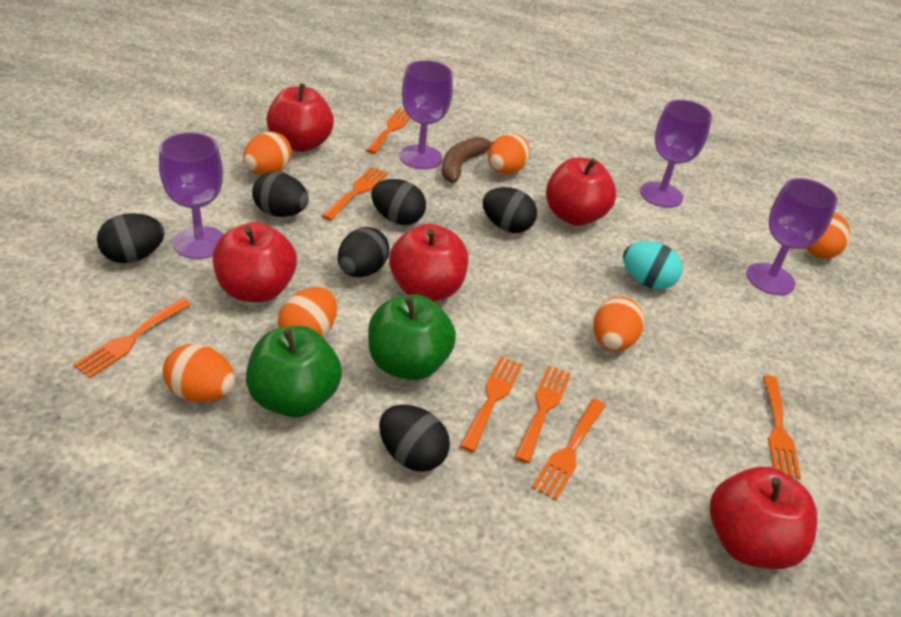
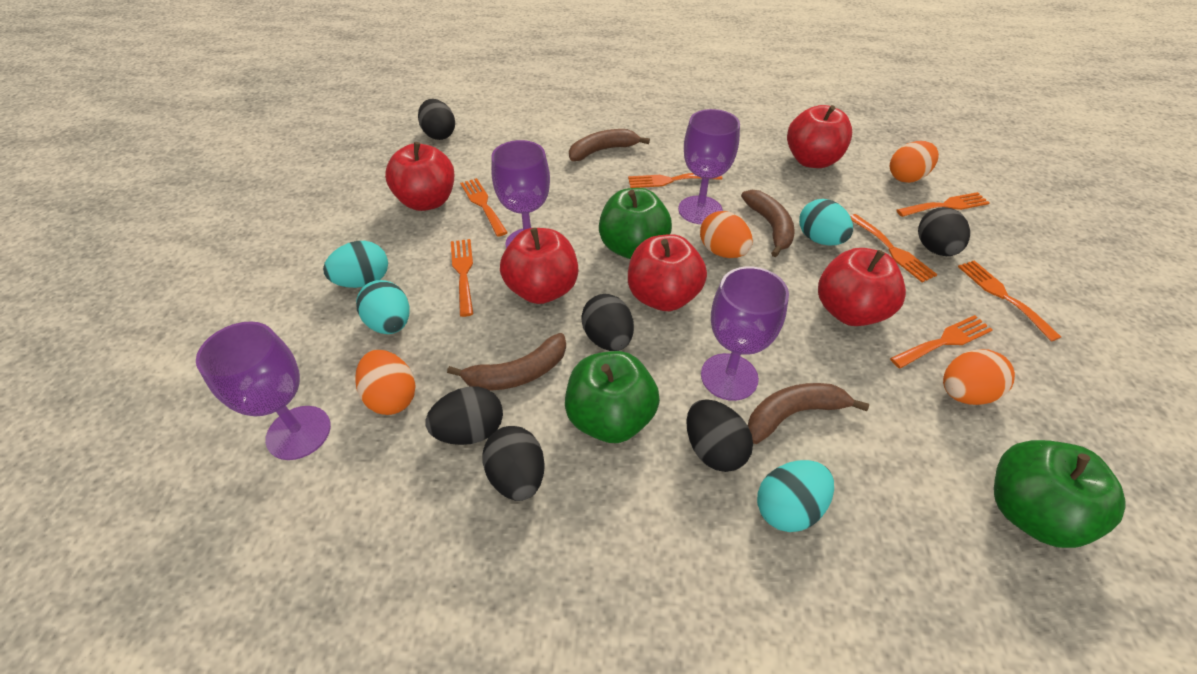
brown banana: 1 -> 4
green apple: 2 -> 3
orange egg: 6 -> 4
turquoise egg: 1 -> 4

